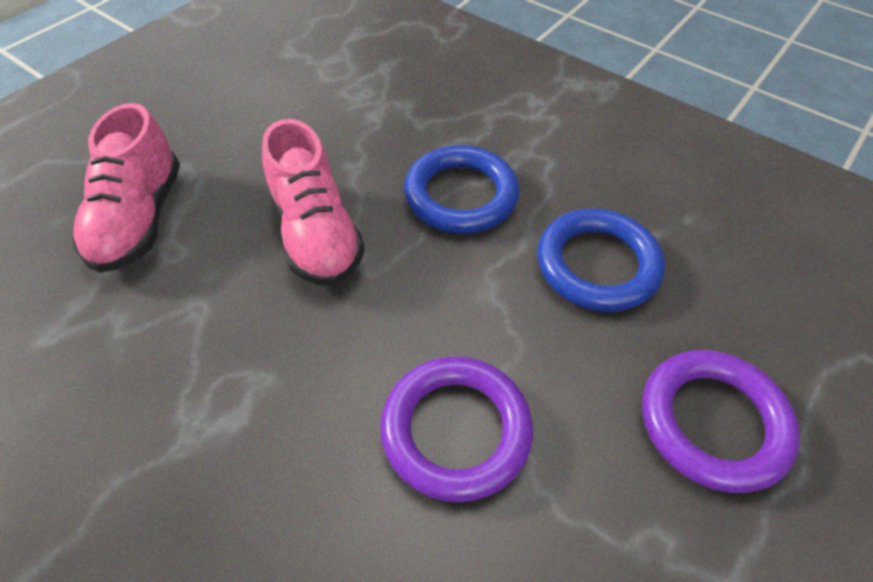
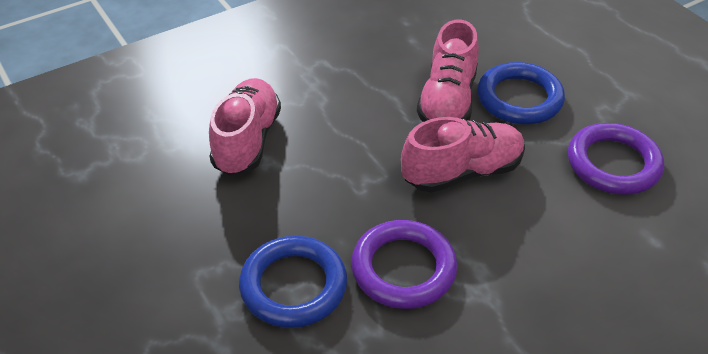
pink shoe: 2 -> 3

